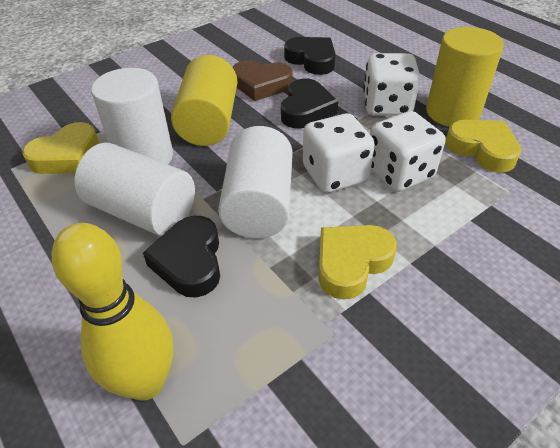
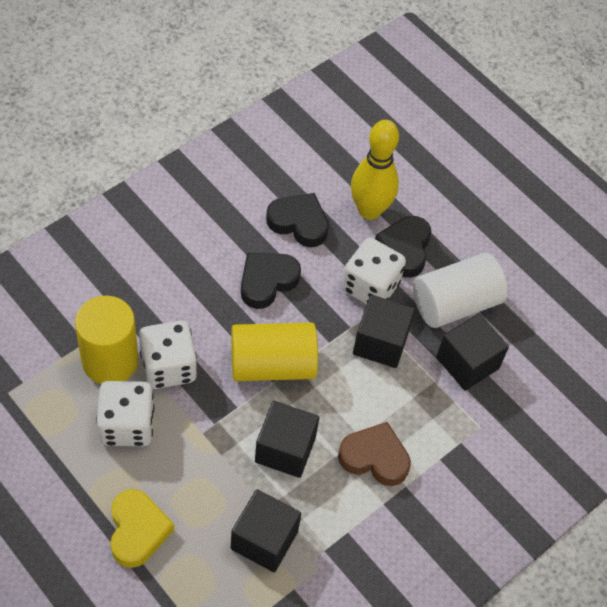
black cube: 0 -> 4
white cylinder: 3 -> 1
yellow heart: 3 -> 1

